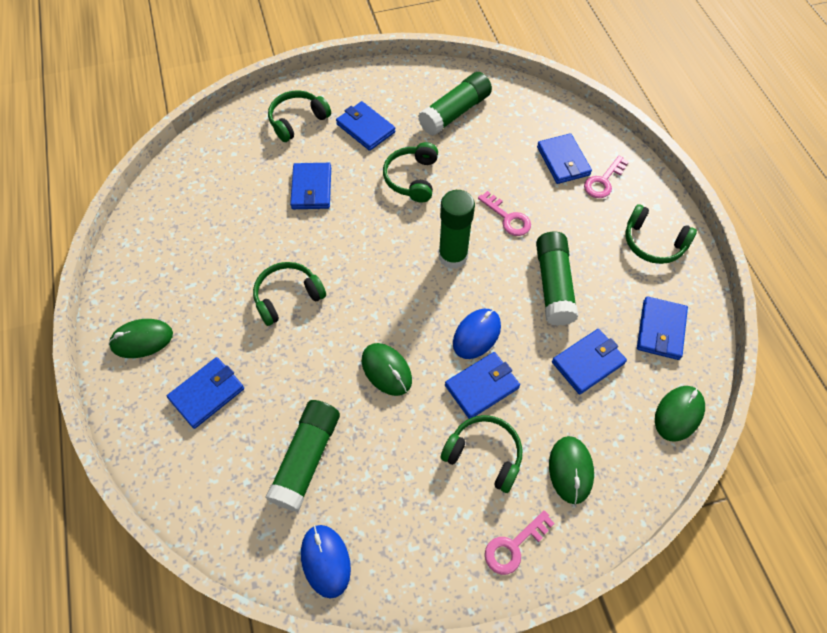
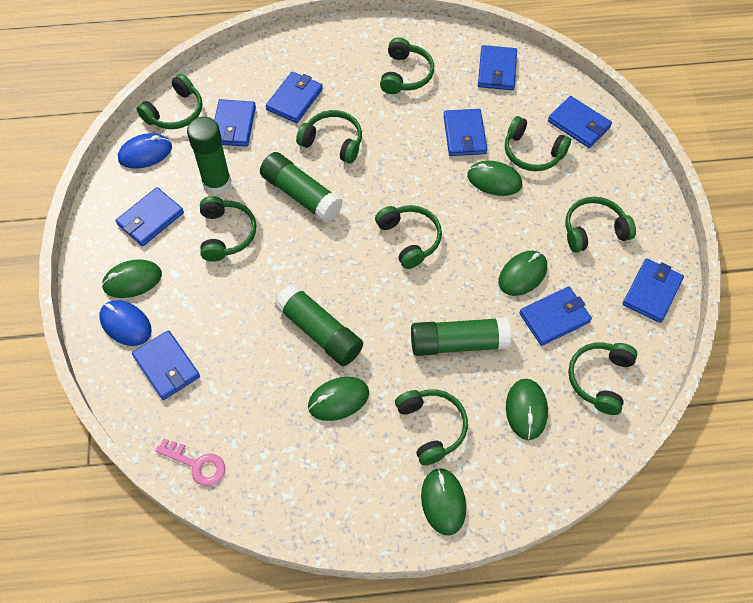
blue wallet: 7 -> 9
green headphones: 5 -> 9
green mouse: 4 -> 6
pink key: 3 -> 1

